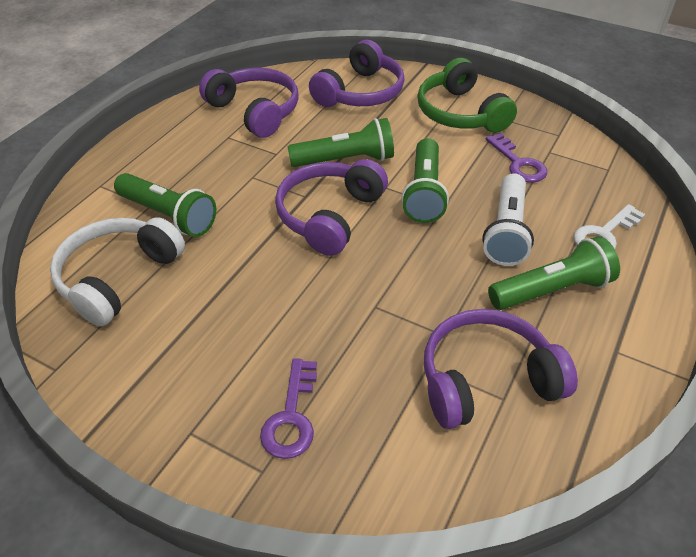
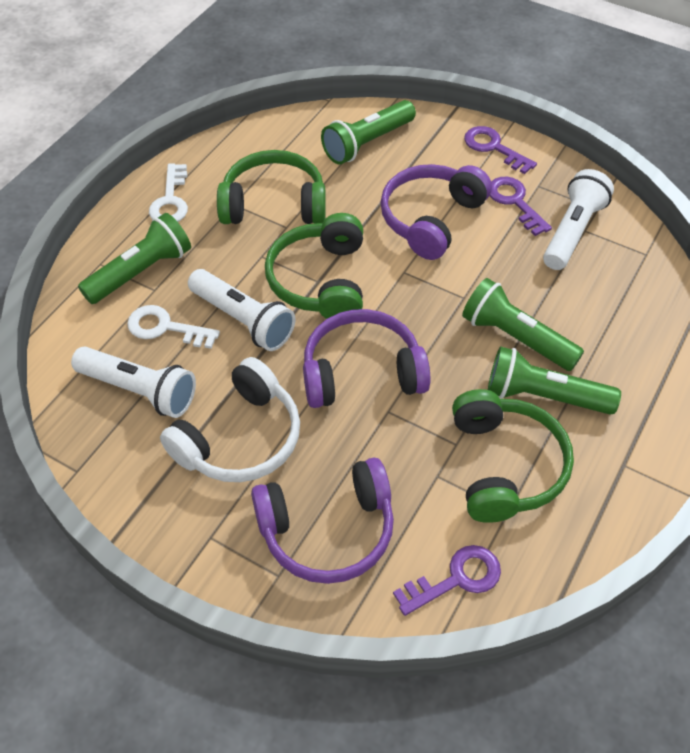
green headphones: 1 -> 3
purple headphones: 4 -> 3
purple key: 2 -> 3
white flashlight: 1 -> 3
white key: 1 -> 2

